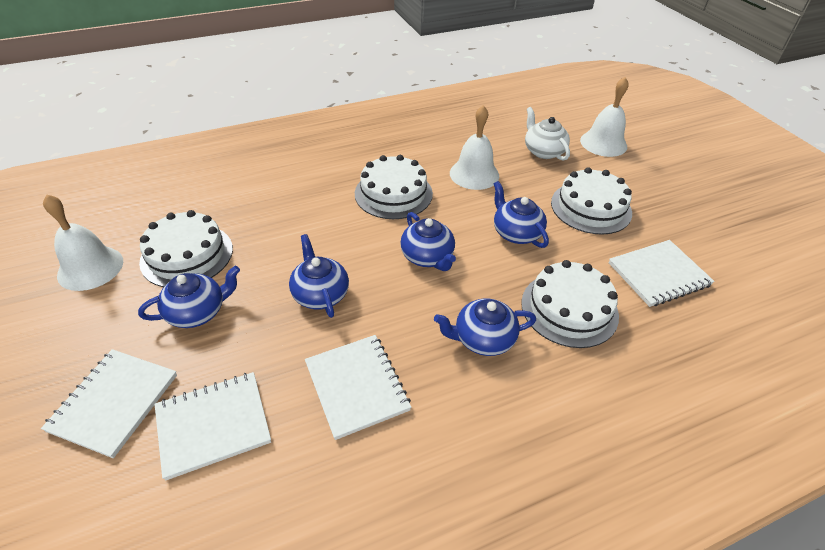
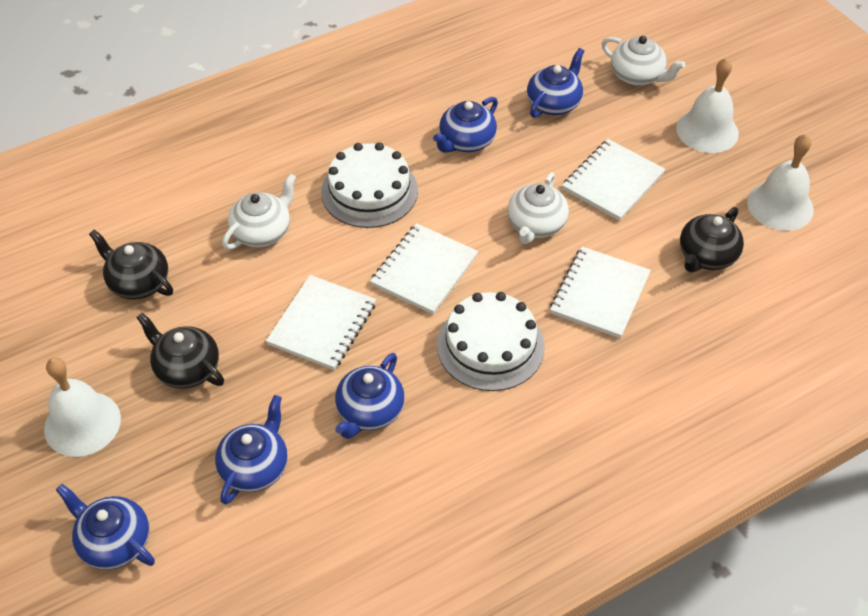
black teapot: 0 -> 3
white cake: 4 -> 2
white teapot: 1 -> 3

